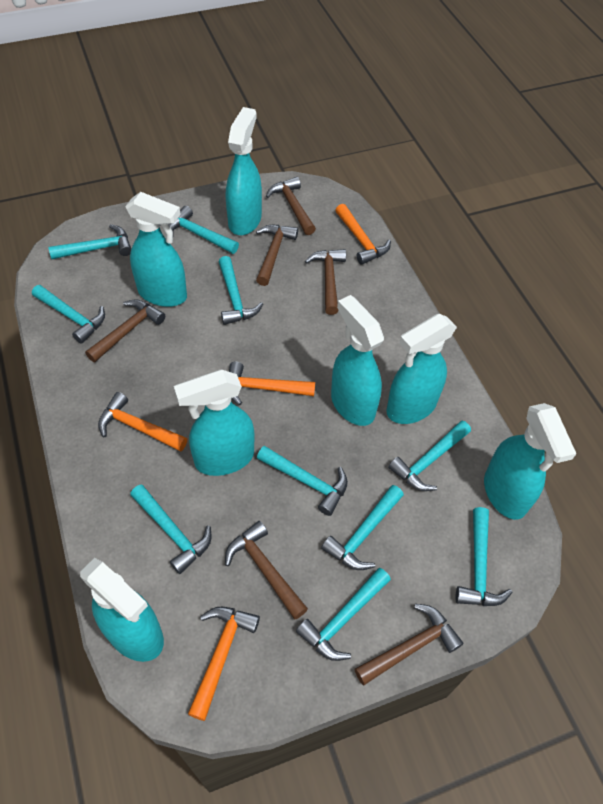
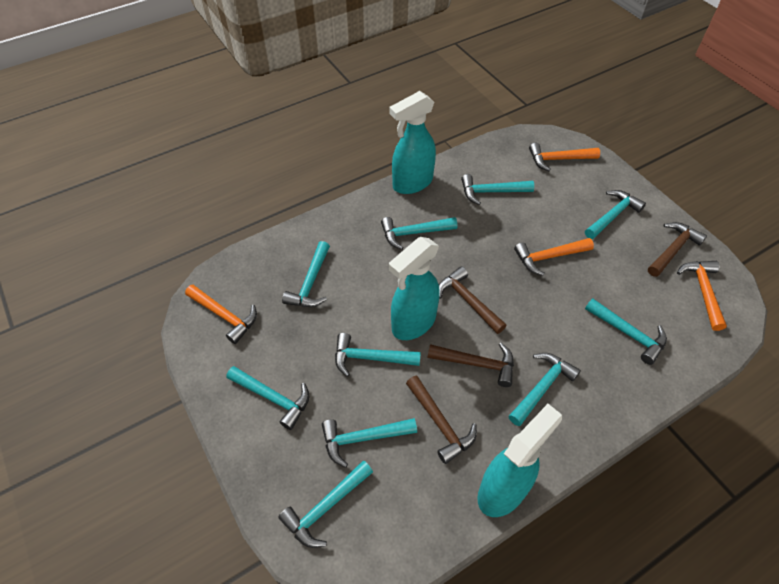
brown hammer: 6 -> 4
turquoise spray bottle: 7 -> 3

